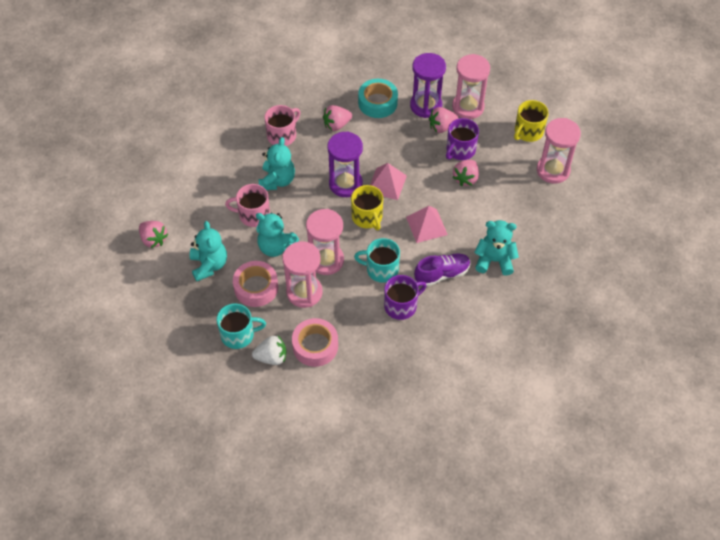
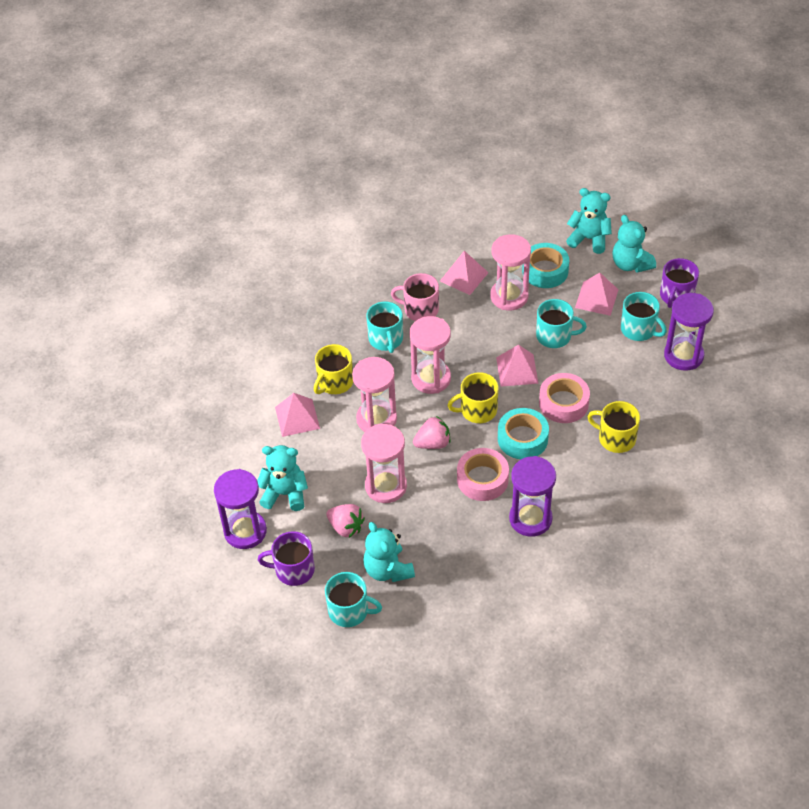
pink mug: 2 -> 1
pink pyramid: 2 -> 4
pink strawberry: 4 -> 2
purple hourglass: 2 -> 3
purple shoe: 1 -> 0
turquoise mug: 2 -> 4
turquoise tape: 1 -> 2
white strawberry: 1 -> 0
yellow mug: 2 -> 3

